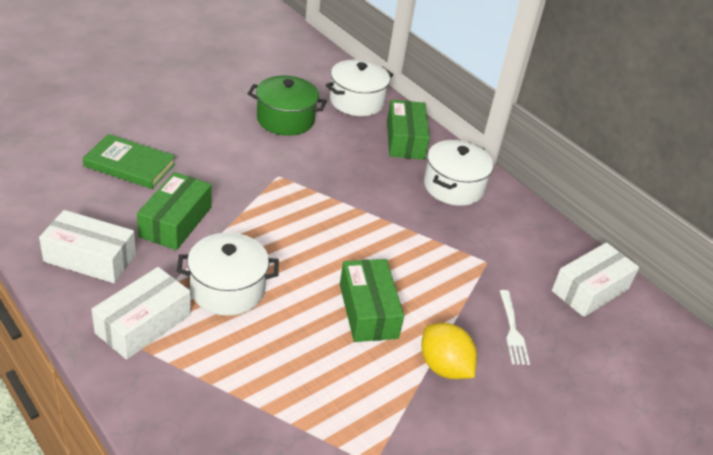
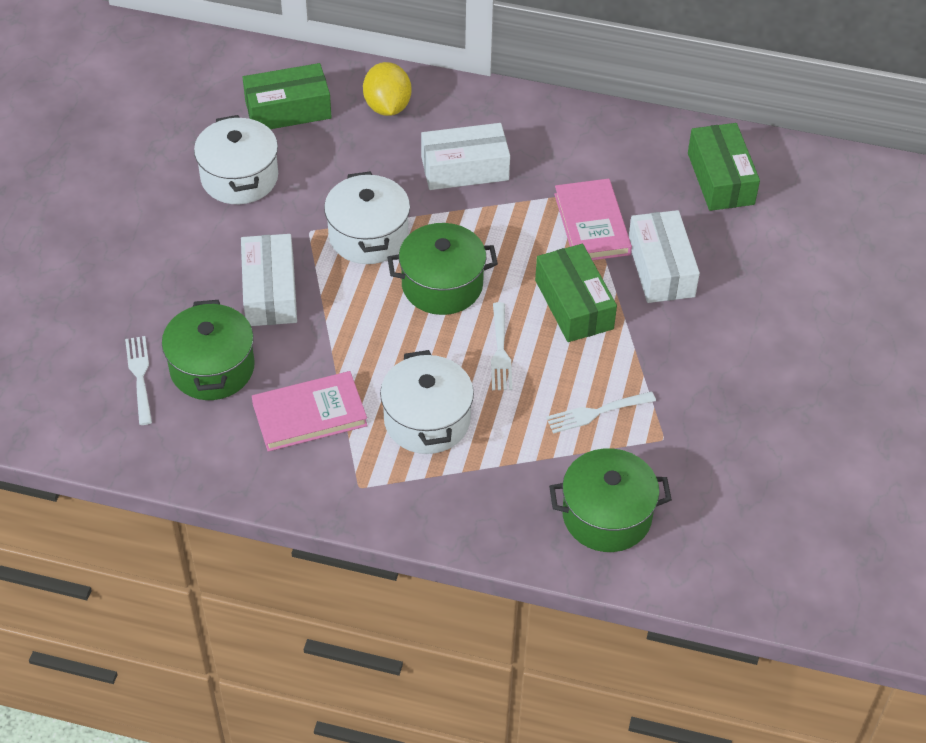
green book: 1 -> 0
green pot: 1 -> 3
pink book: 0 -> 2
white fork: 1 -> 3

